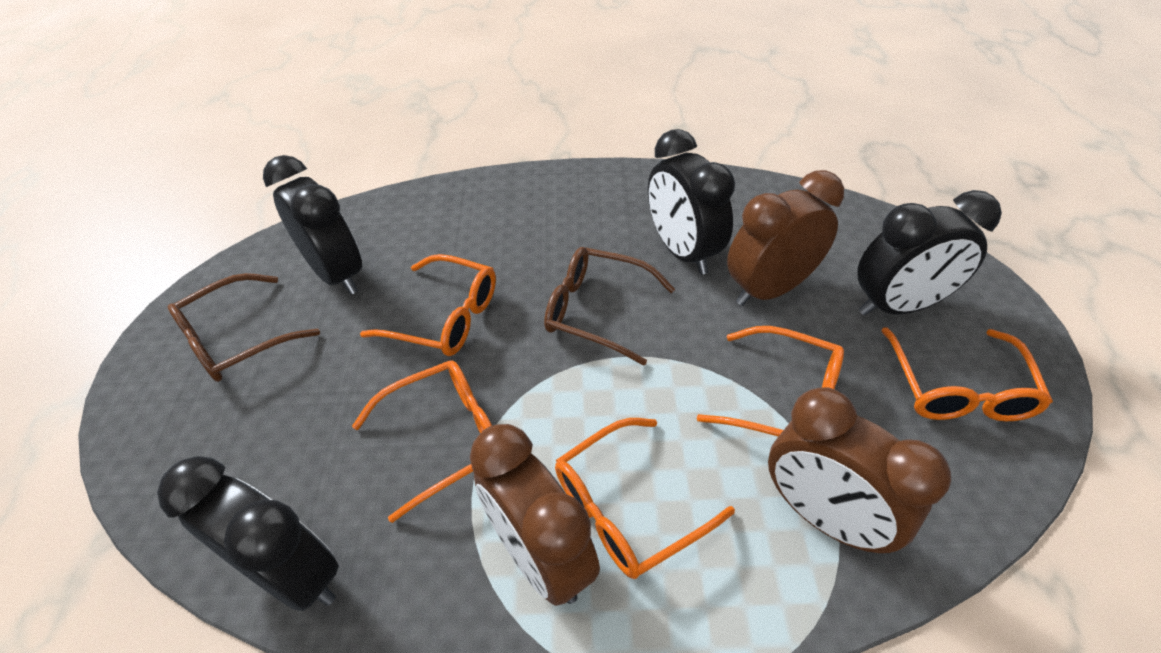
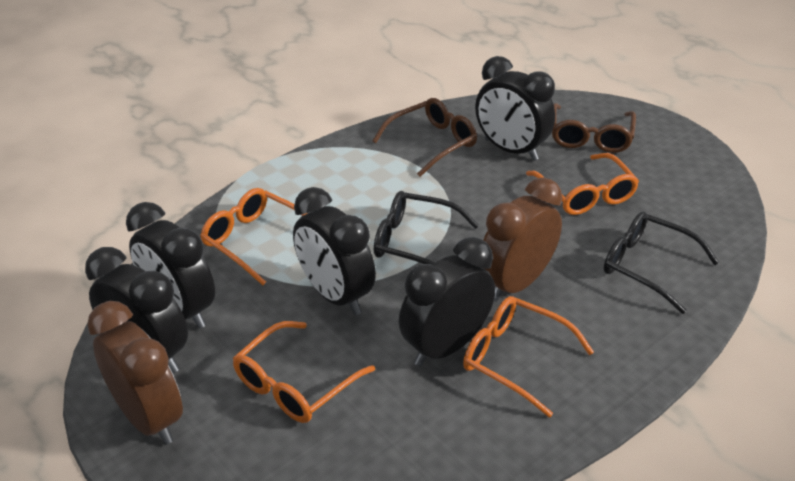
black clock: 4 -> 5
black glasses: 0 -> 2
brown clock: 3 -> 2
orange glasses: 5 -> 4

